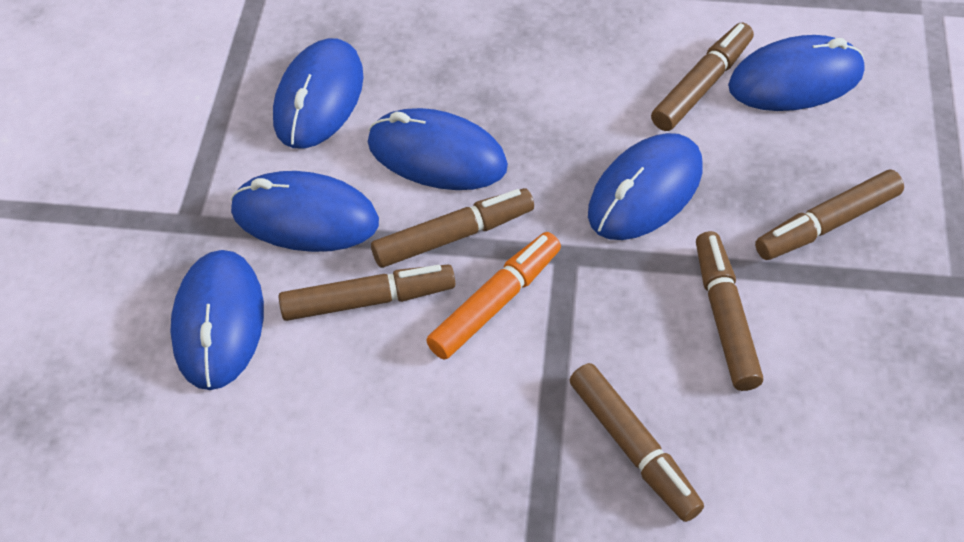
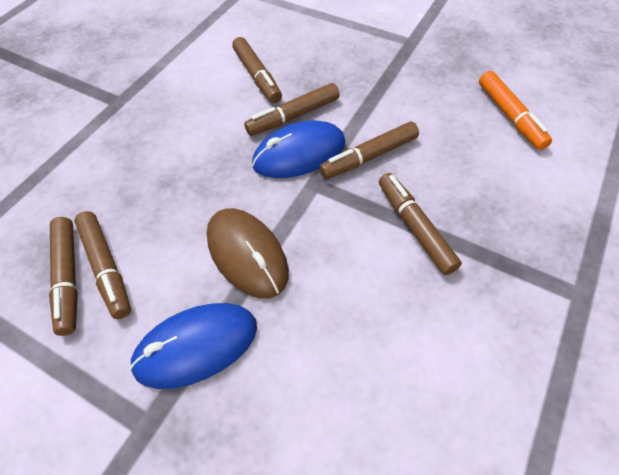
blue mouse: 6 -> 2
brown mouse: 0 -> 1

